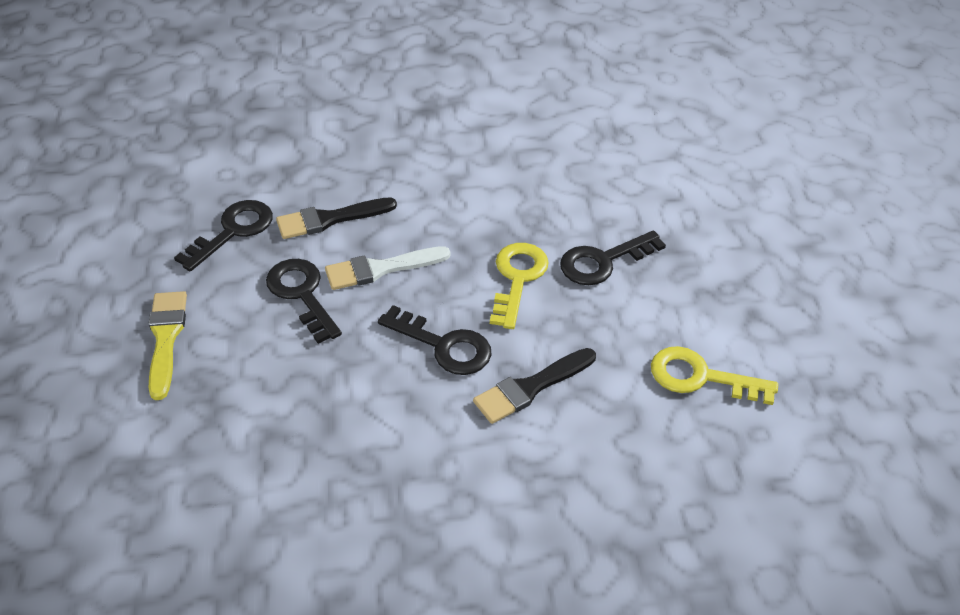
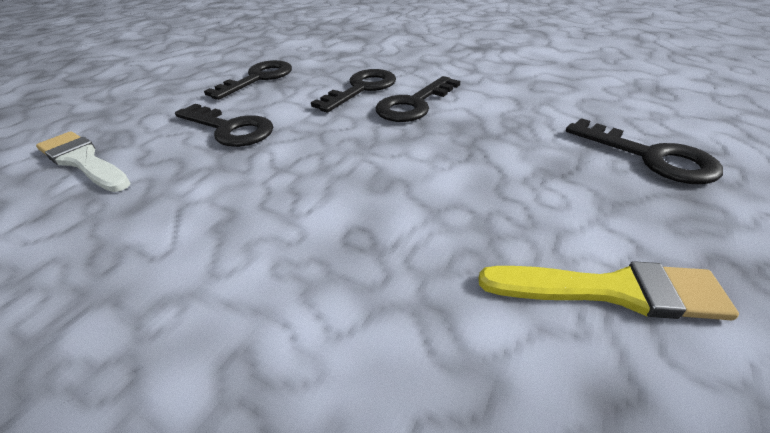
black brush: 2 -> 0
black key: 4 -> 5
yellow key: 2 -> 0

